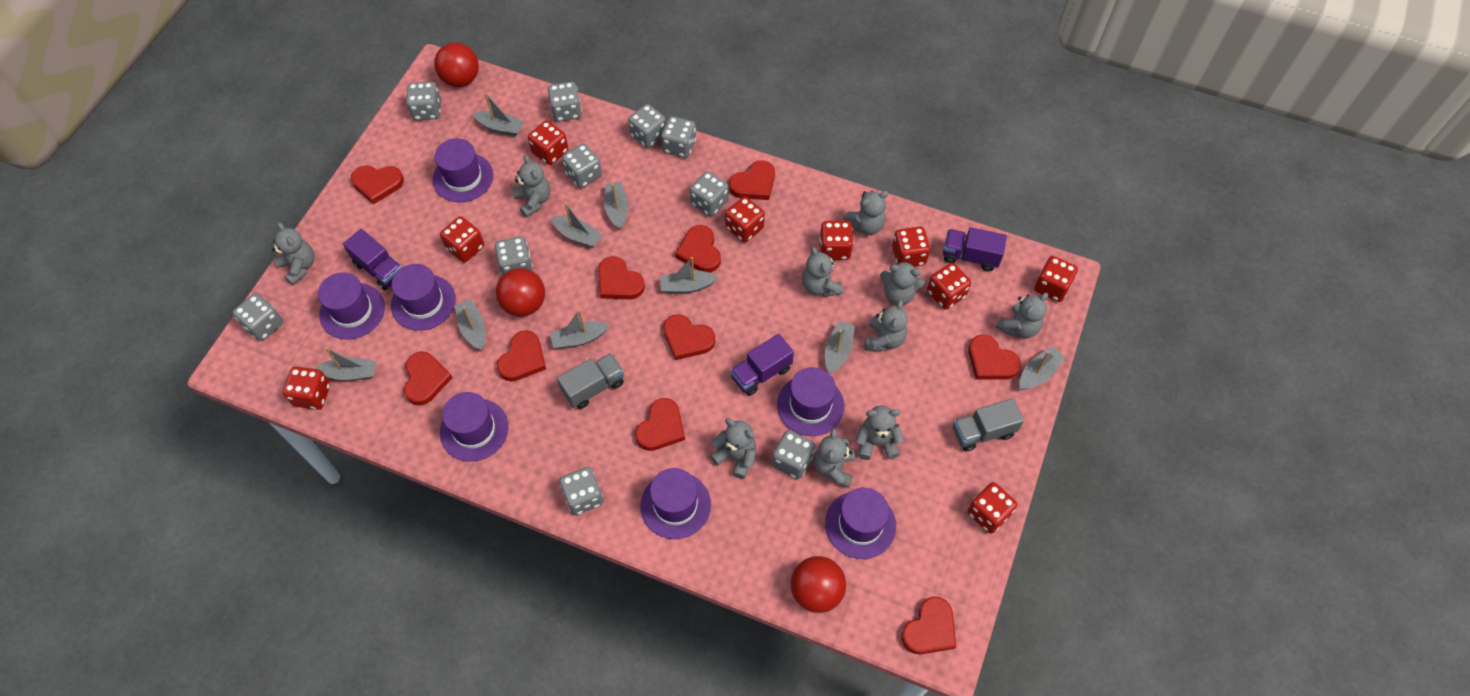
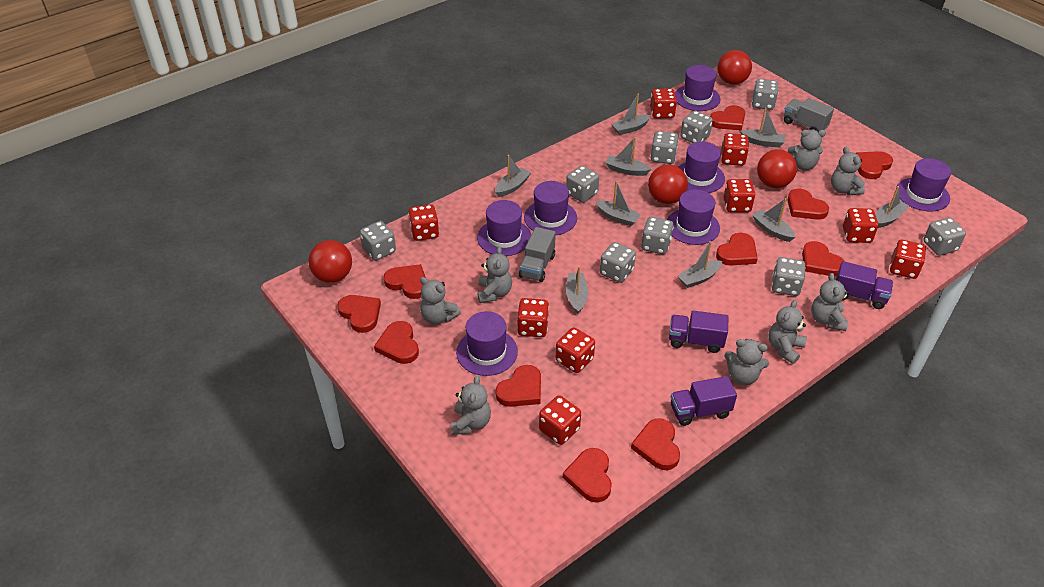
grey dice: 10 -> 9
grey teddy bear: 10 -> 8
red ball: 3 -> 4
red heart: 10 -> 11

